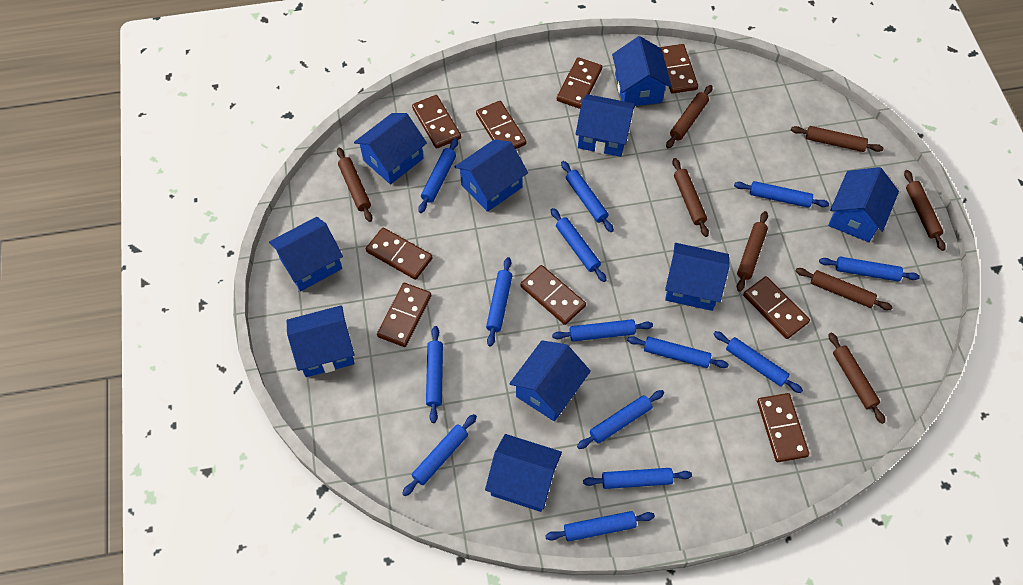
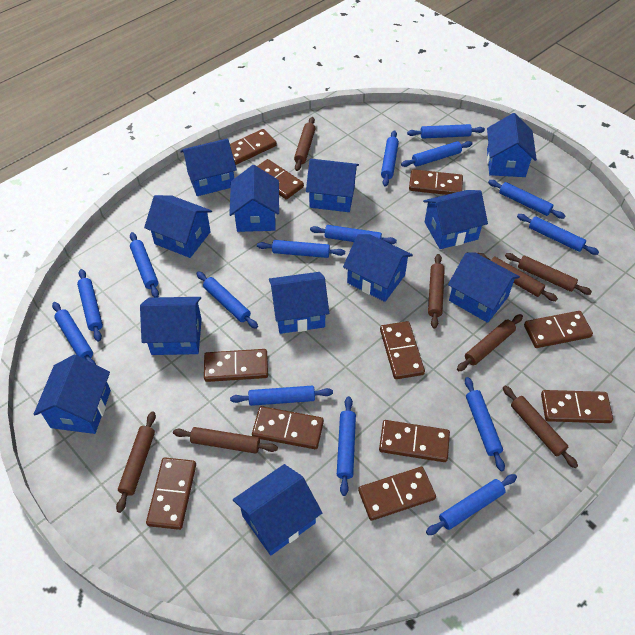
blue house: 10 -> 12
blue rolling pin: 14 -> 15
brown domino: 9 -> 11

